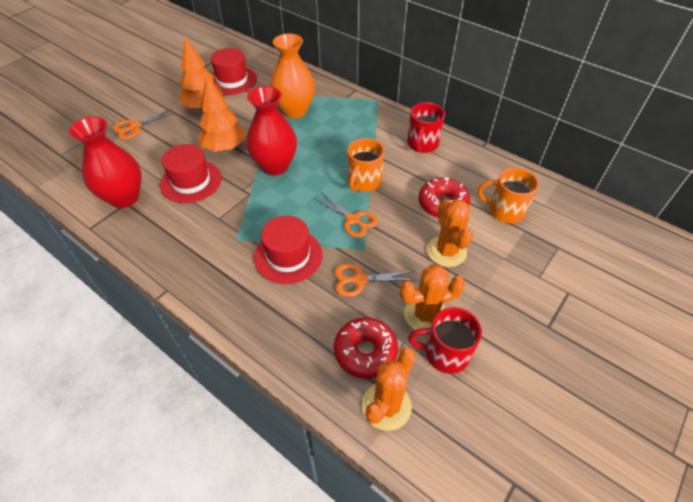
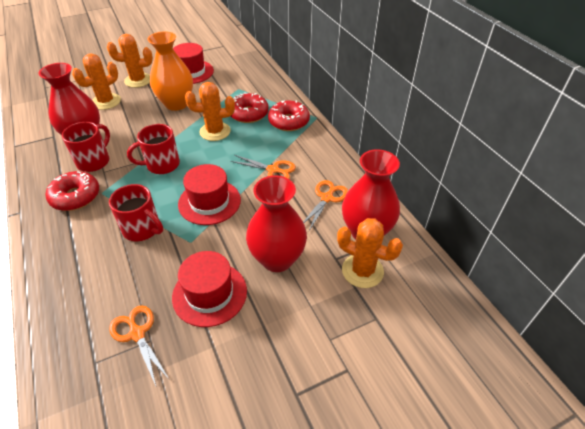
orange cactus: 3 -> 4
orange mug: 2 -> 0
orange tree: 2 -> 0
red donut: 2 -> 3
red mug: 2 -> 3
red vase: 2 -> 3

